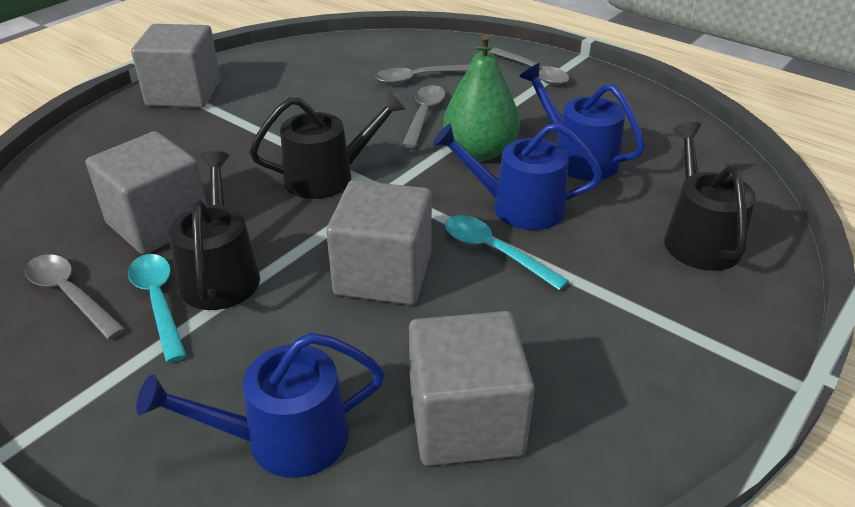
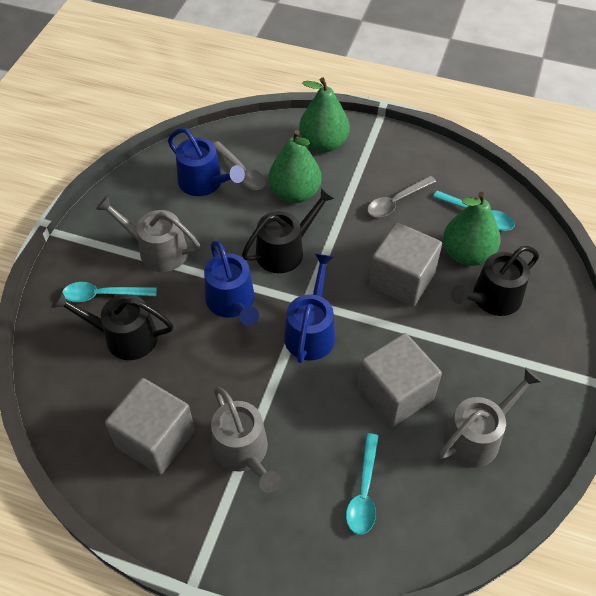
green pear: 1 -> 3
grey cube: 4 -> 3
grey spoon: 4 -> 2
grey watering can: 0 -> 3
turquoise spoon: 2 -> 3

